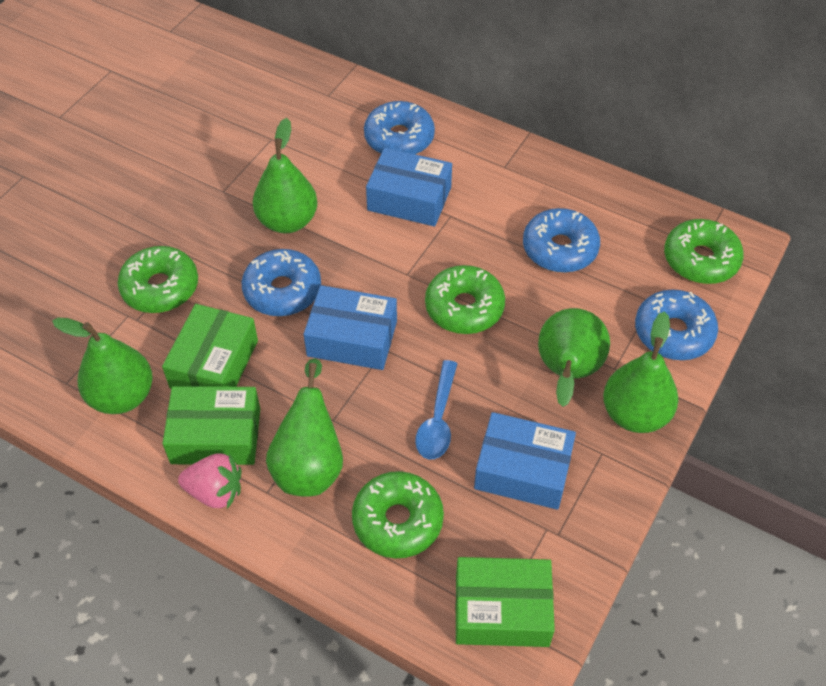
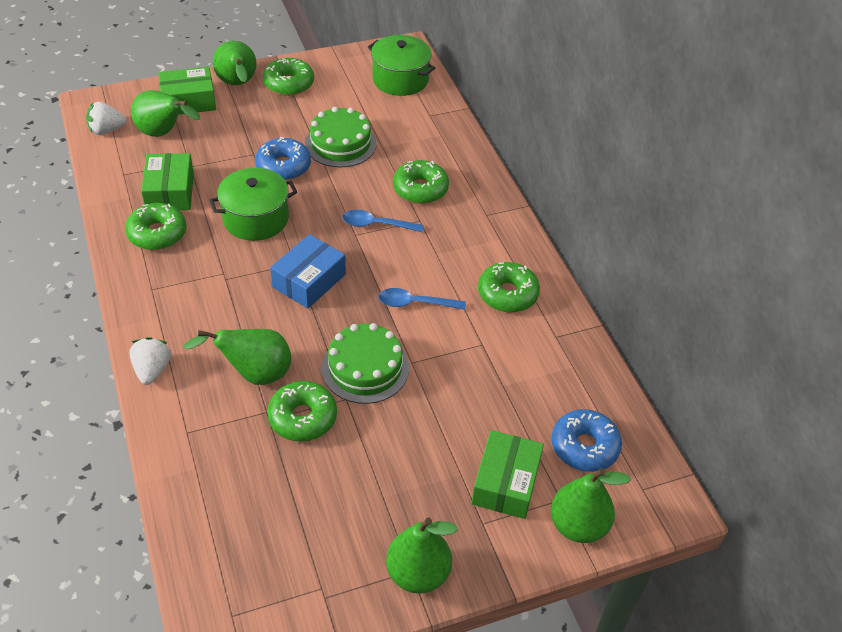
blue box: 3 -> 1
blue donut: 4 -> 2
blue spoon: 1 -> 2
green cake: 0 -> 2
green donut: 4 -> 5
green pot: 0 -> 2
pink strawberry: 1 -> 0
white strawberry: 0 -> 2

